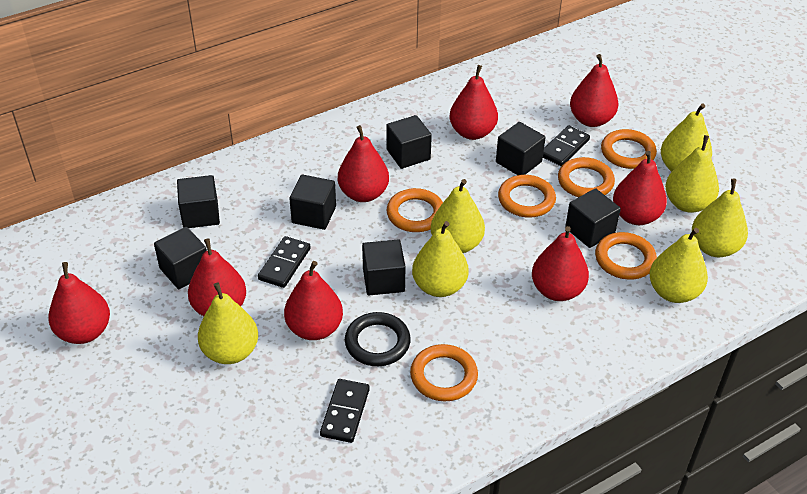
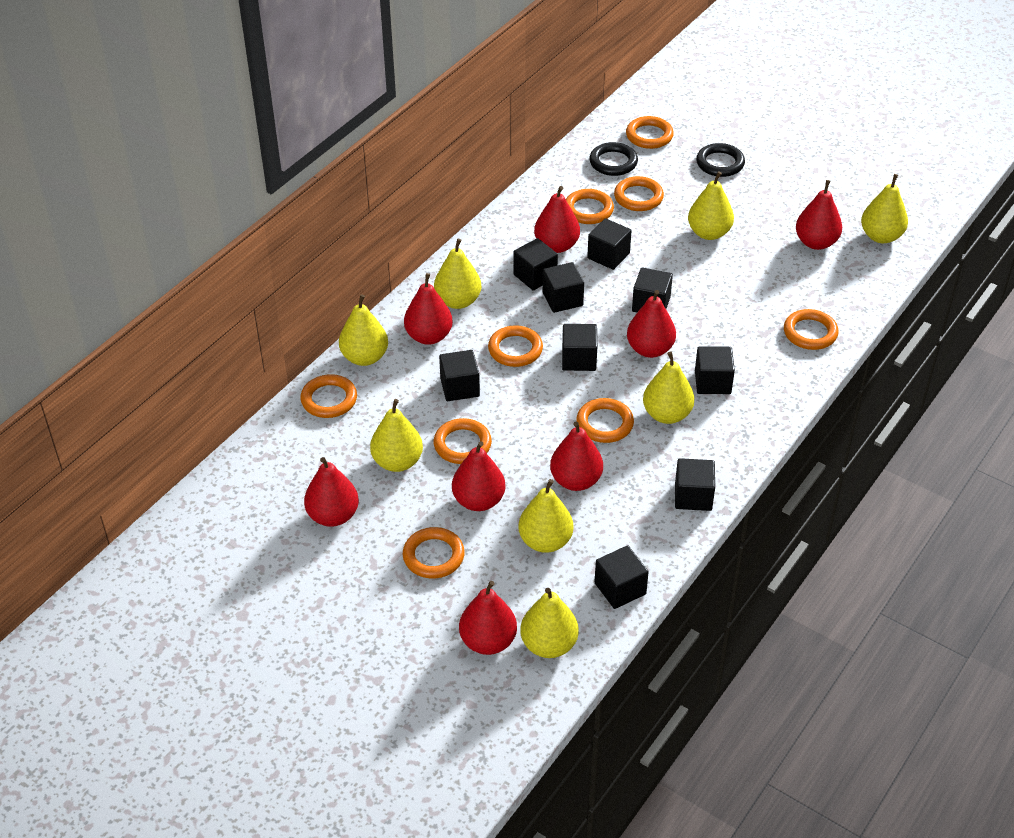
black cube: 7 -> 9
black domino: 3 -> 0
black ring: 1 -> 2
orange ring: 6 -> 9
yellow pear: 7 -> 8

